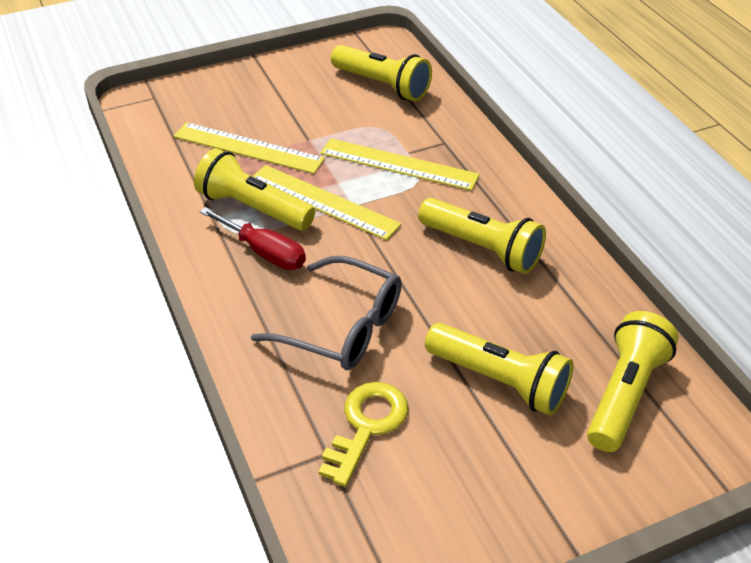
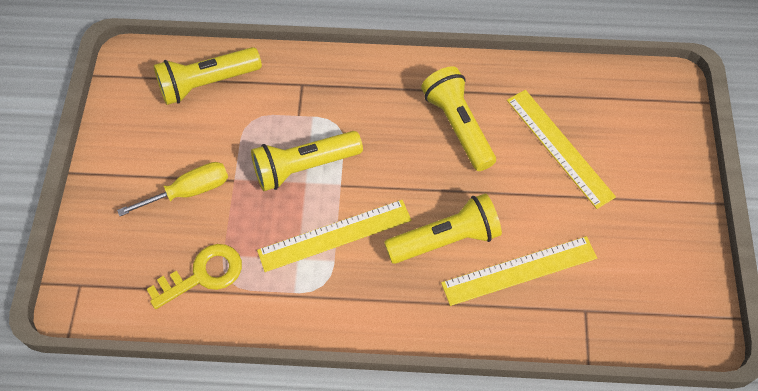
grey glasses: 1 -> 0
red screwdriver: 1 -> 0
yellow flashlight: 5 -> 4
yellow screwdriver: 0 -> 1

